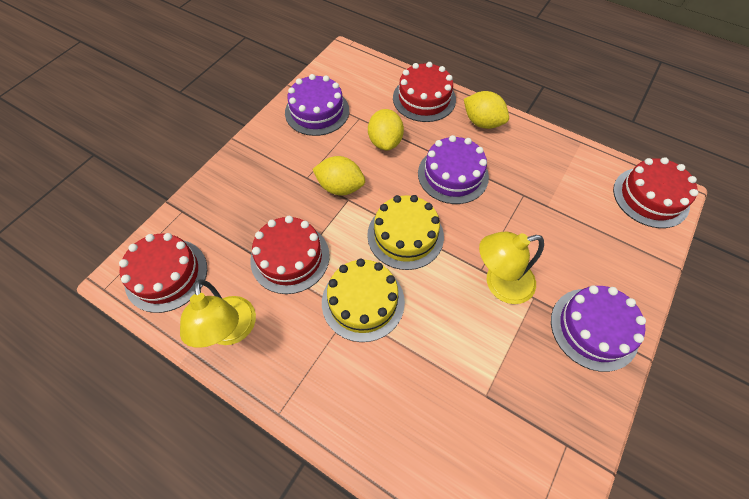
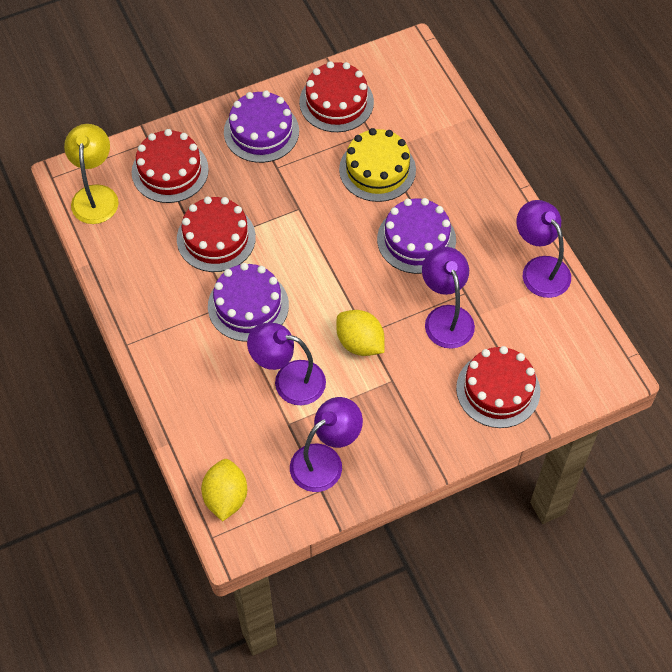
purple lamp: 0 -> 4
yellow cake: 2 -> 1
yellow lamp: 2 -> 1
yellow lemon: 3 -> 2

